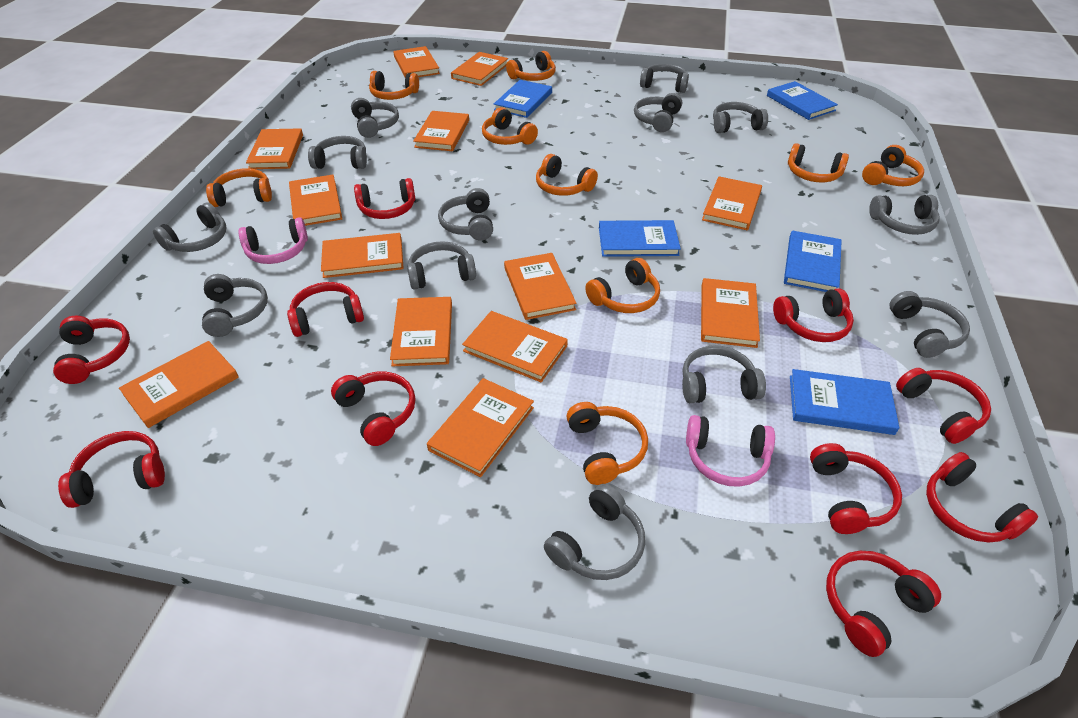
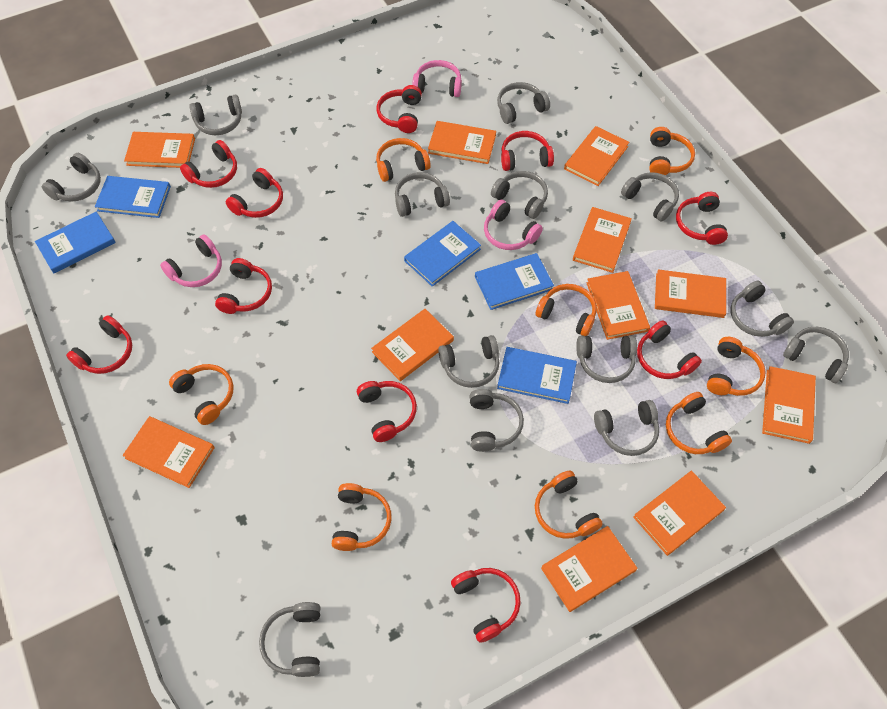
orange book: 13 -> 11
orange headphones: 9 -> 8
pink headphones: 2 -> 3

